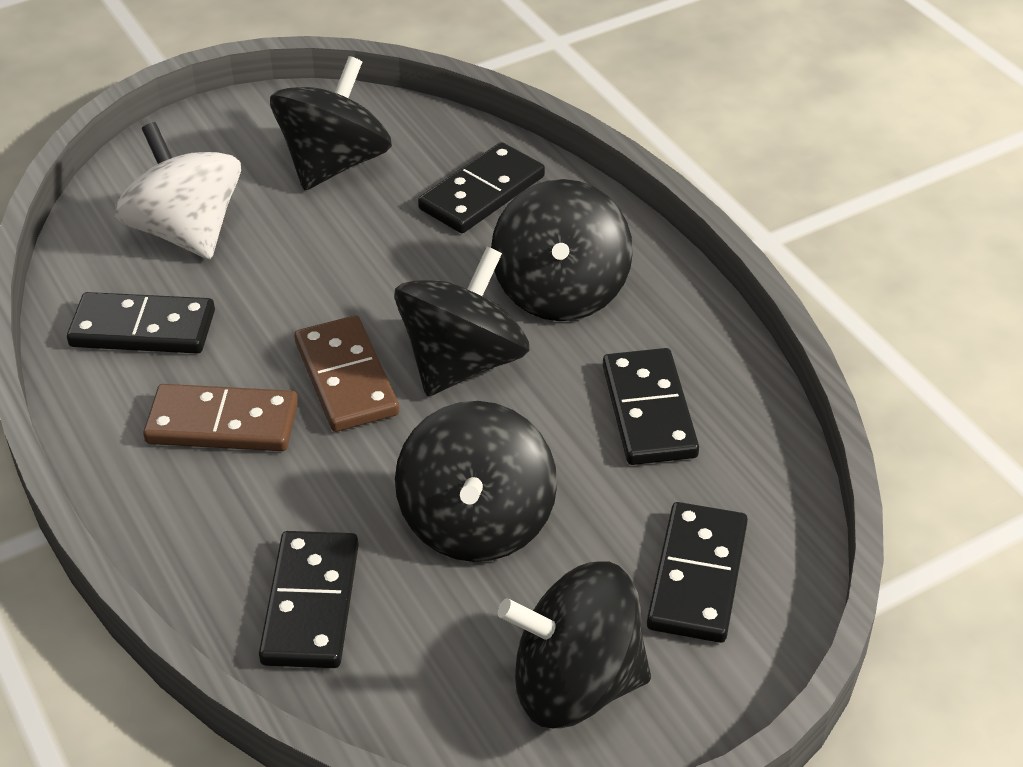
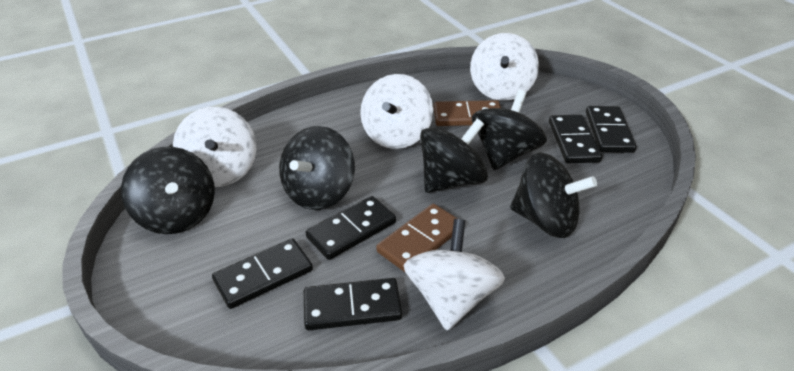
white spinning top: 1 -> 4

